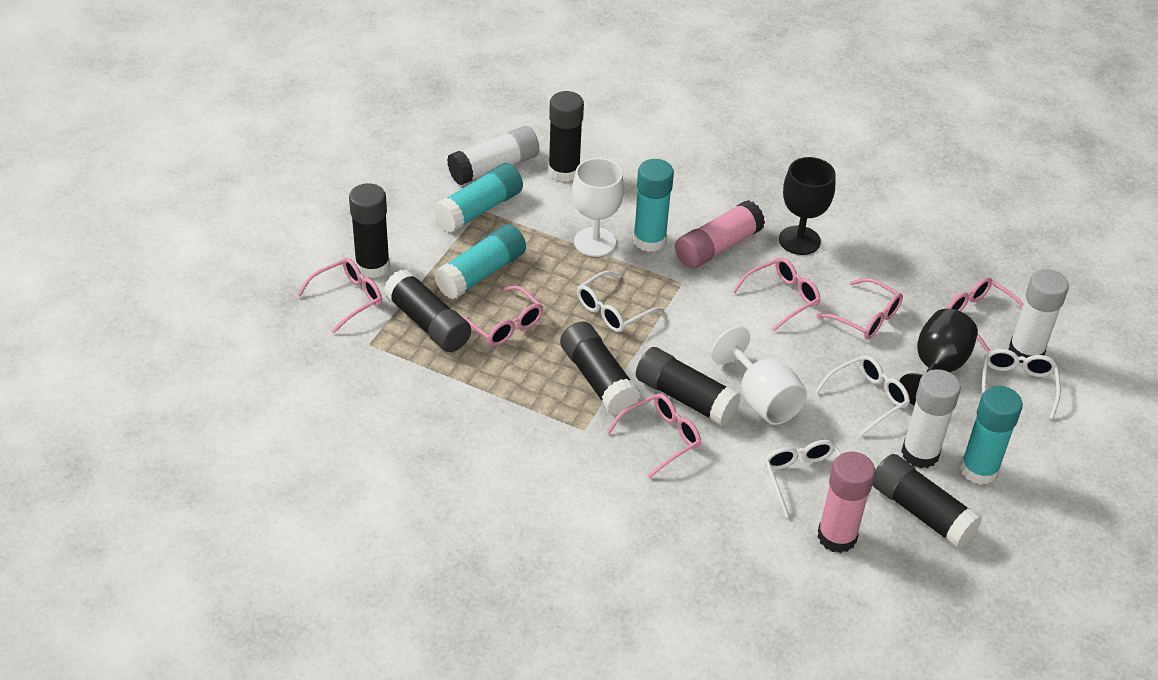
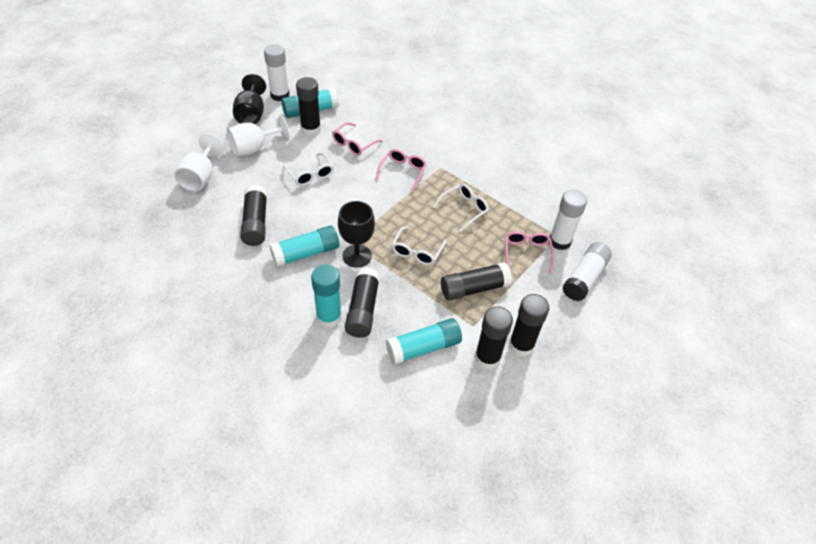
pink glasses: 6 -> 3
pink glue stick: 2 -> 0
white glasses: 4 -> 3

